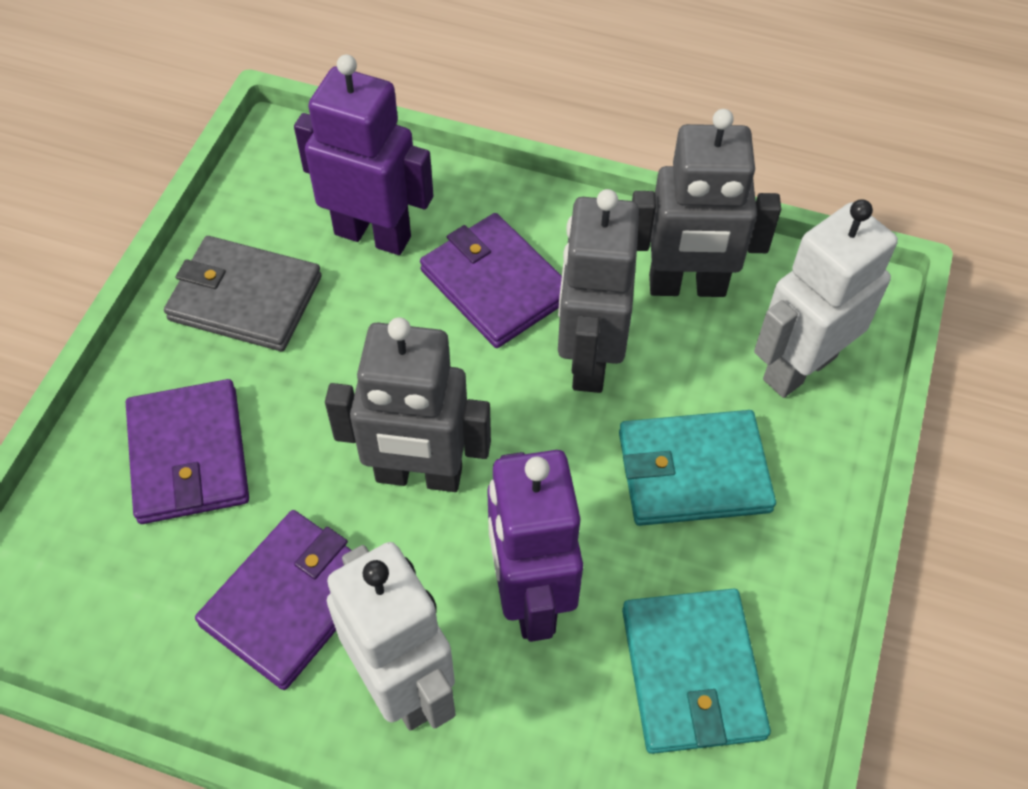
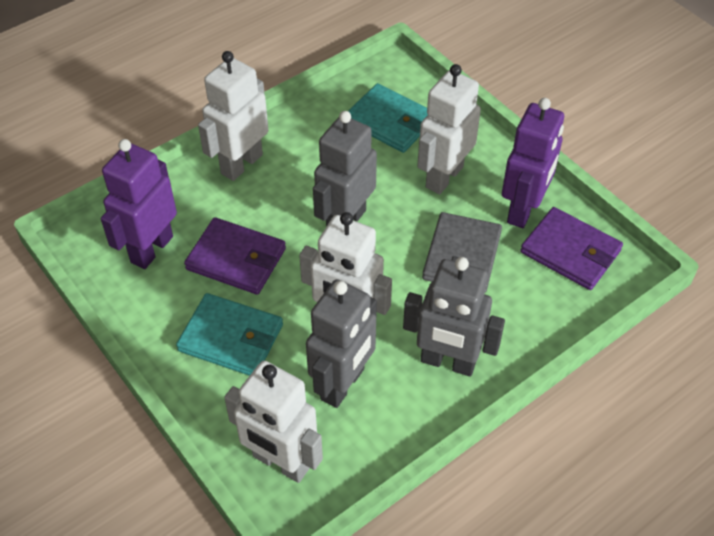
purple wallet: 3 -> 2
white robot: 2 -> 4

